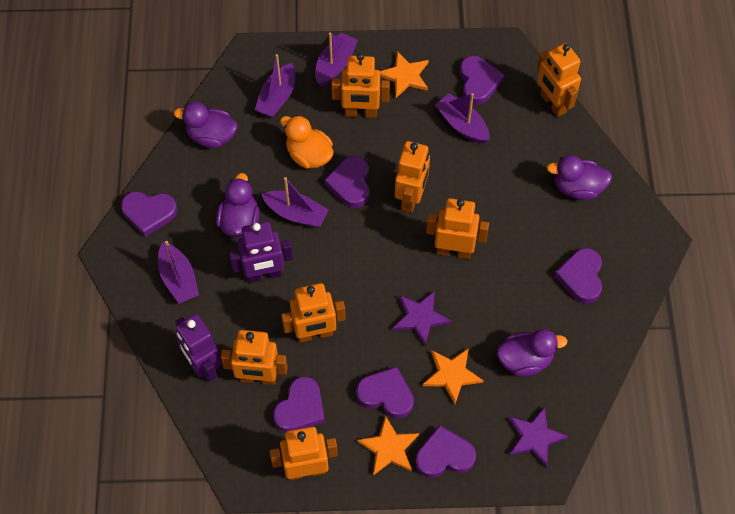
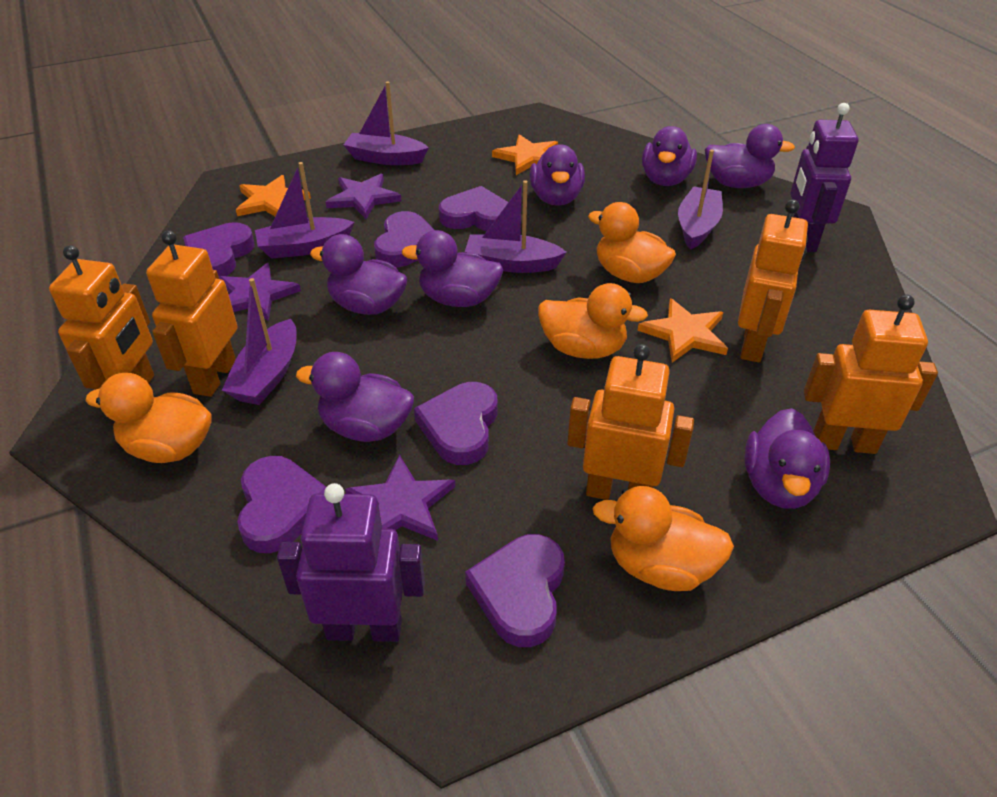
orange duck: 1 -> 4
orange robot: 7 -> 5
purple duck: 4 -> 7
purple heart: 7 -> 6
purple star: 2 -> 3

